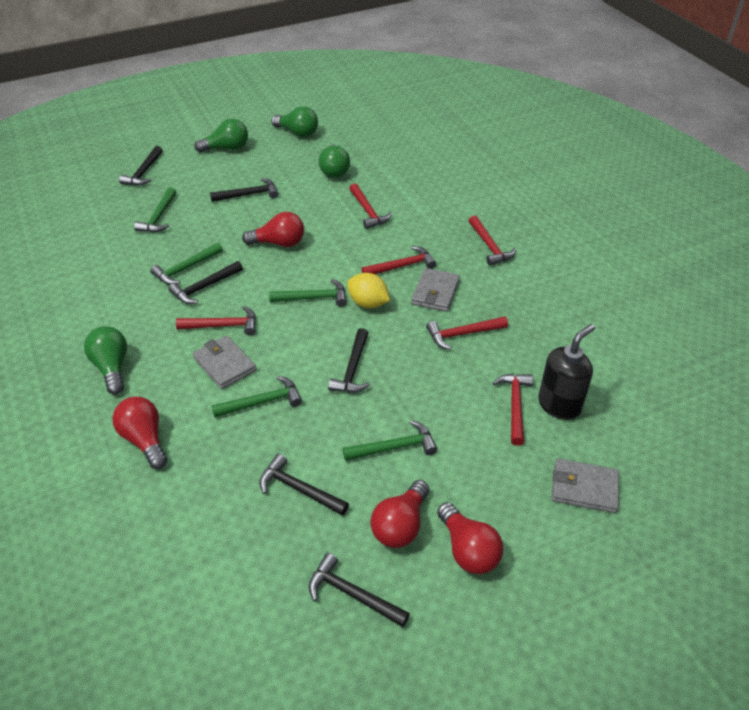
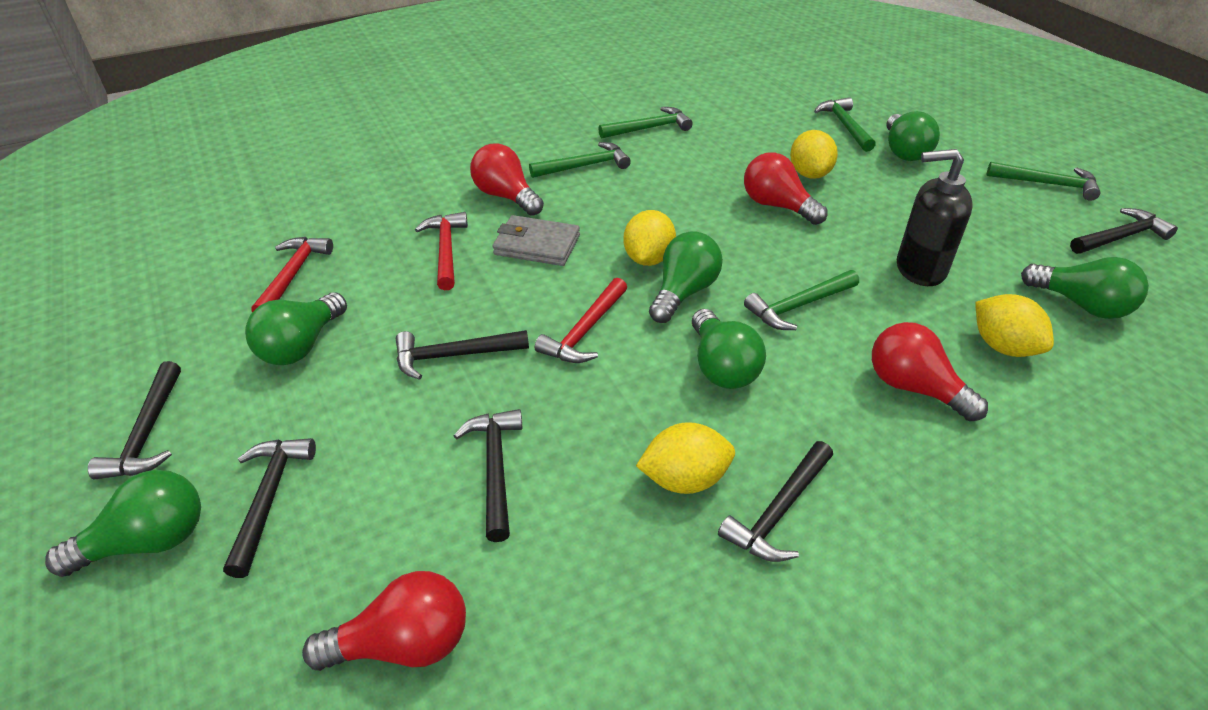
green light bulb: 4 -> 6
grey wallet: 3 -> 1
red hammer: 6 -> 3
yellow lemon: 1 -> 4

